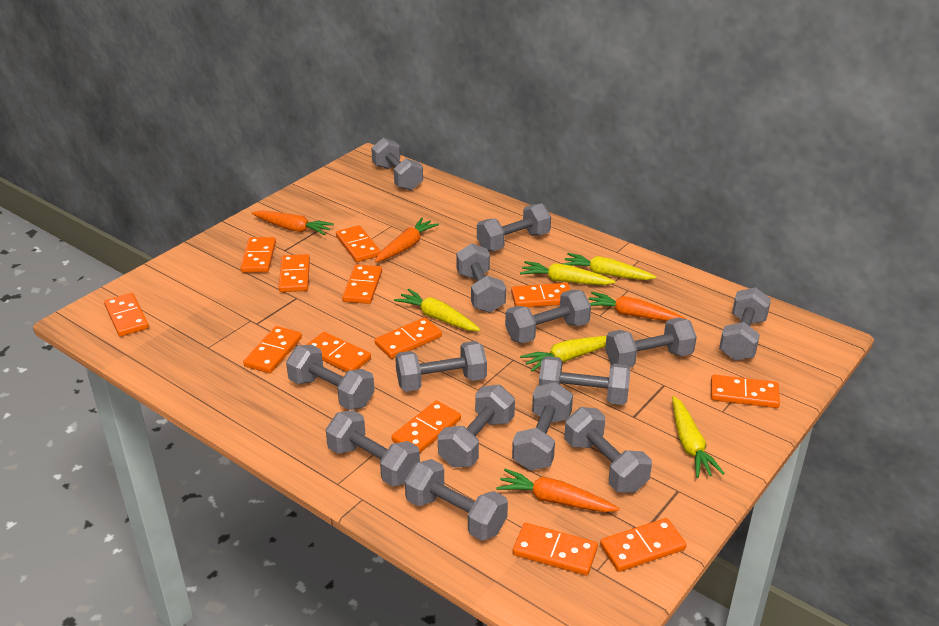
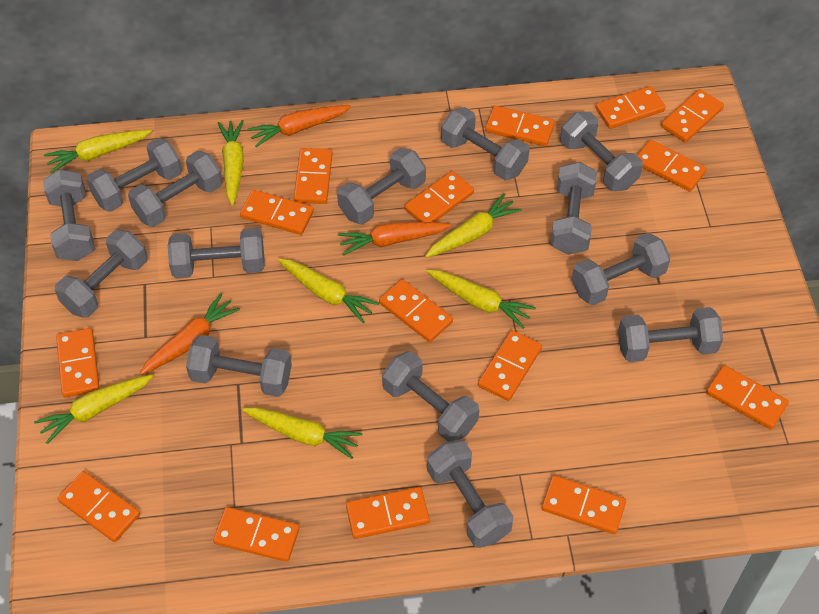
orange carrot: 4 -> 3
orange domino: 13 -> 15
yellow carrot: 5 -> 7

